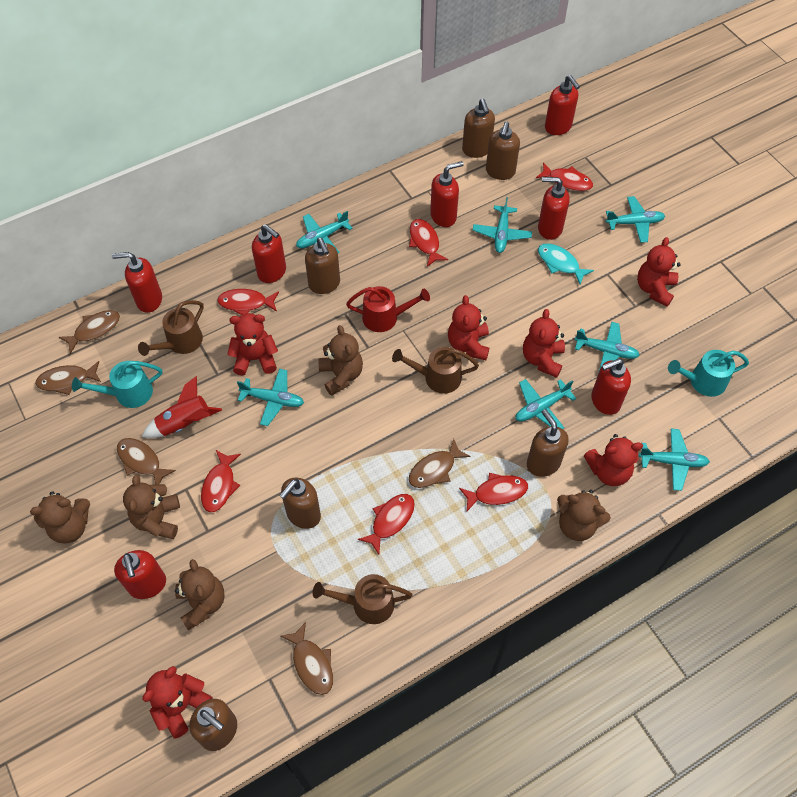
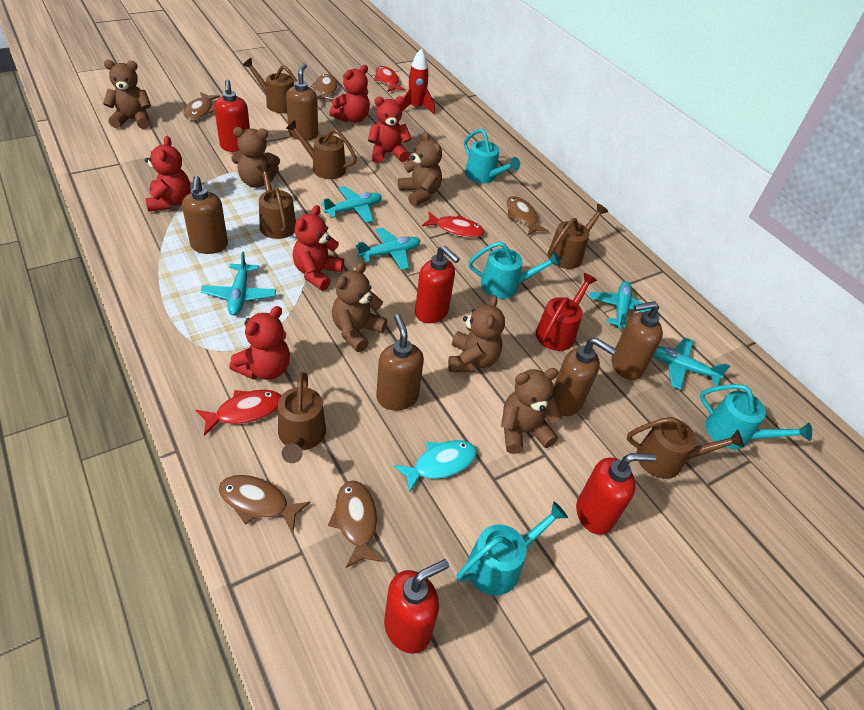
brown soap dispenser: 6 -> 5
brown teddy bear: 5 -> 6
brown watering can: 3 -> 6
red fish: 6 -> 3
red soap dispenser: 7 -> 4
red teddy bear: 6 -> 5
turquoise plane: 7 -> 5
turquoise watering can: 2 -> 4

